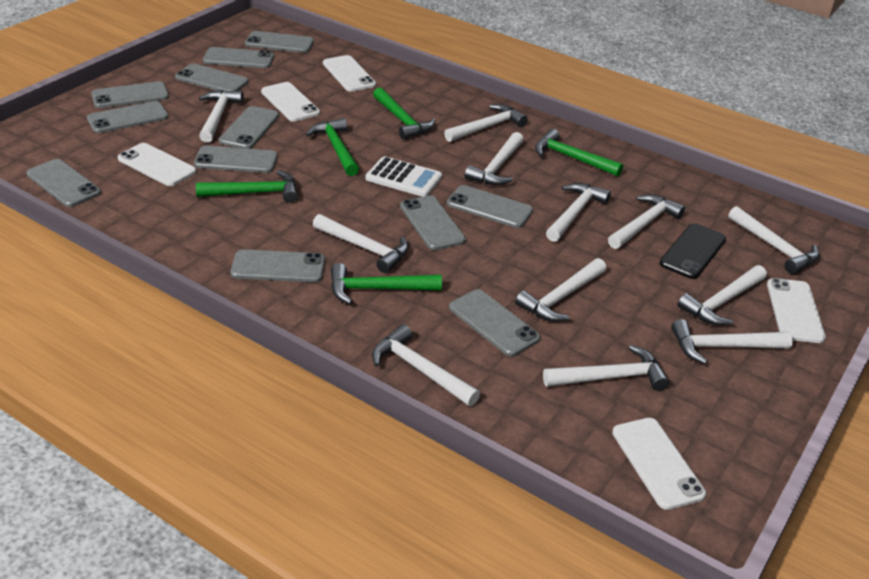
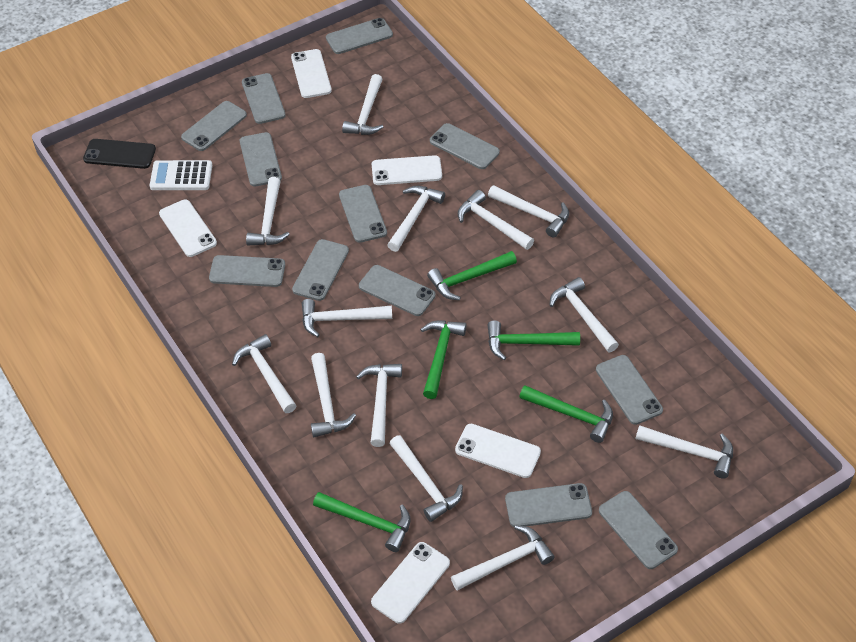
white hammer: 12 -> 13

